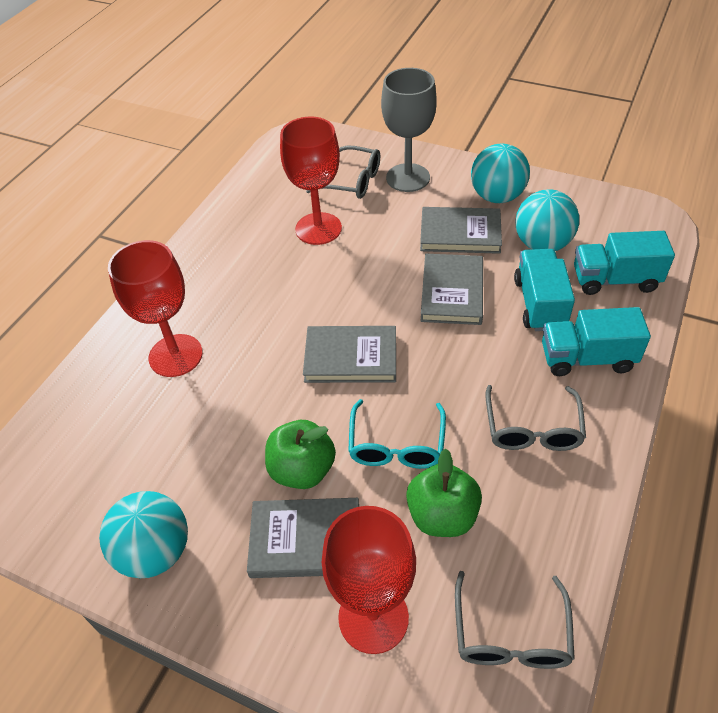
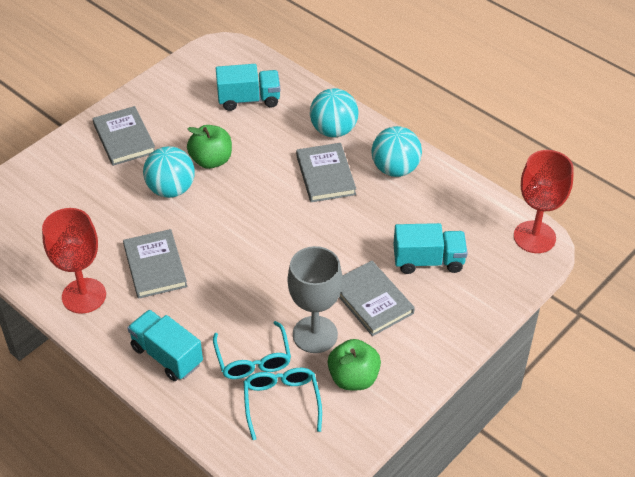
grey glasses: 3 -> 0
red goblet: 3 -> 2
turquoise glasses: 1 -> 2

